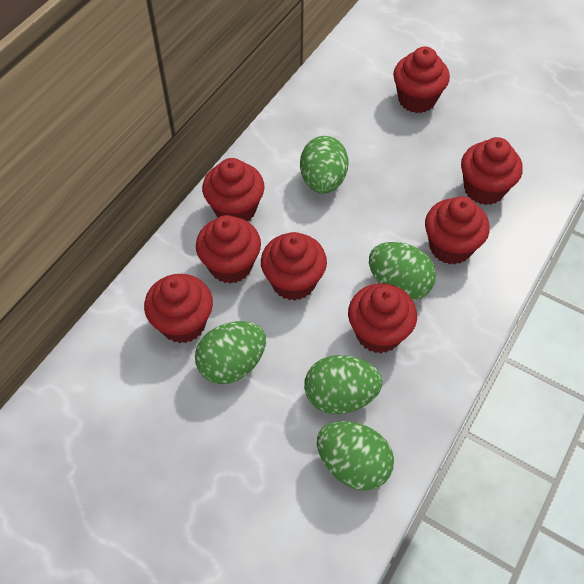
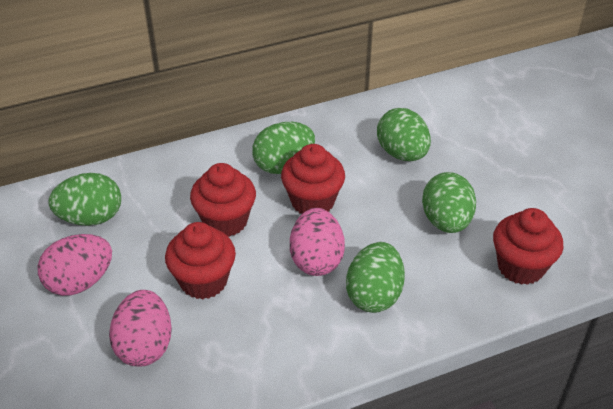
pink egg: 0 -> 3
red cupcake: 8 -> 4

